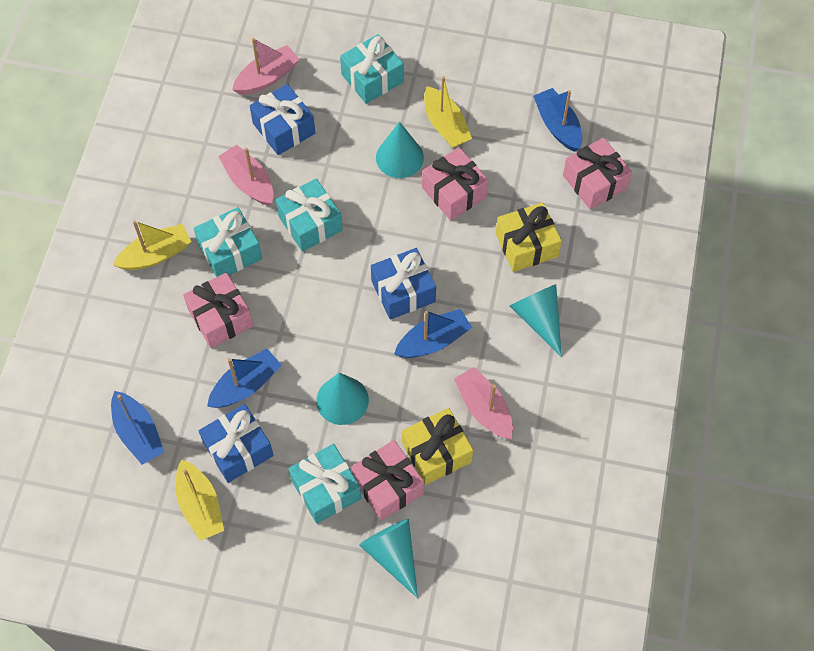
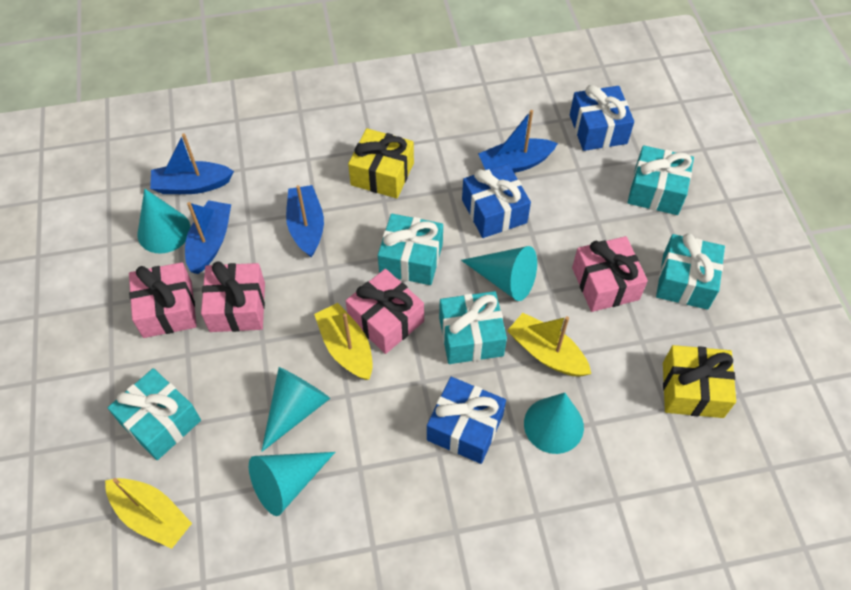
pink boat: 3 -> 0
turquoise cone: 4 -> 5
turquoise gift: 4 -> 5

